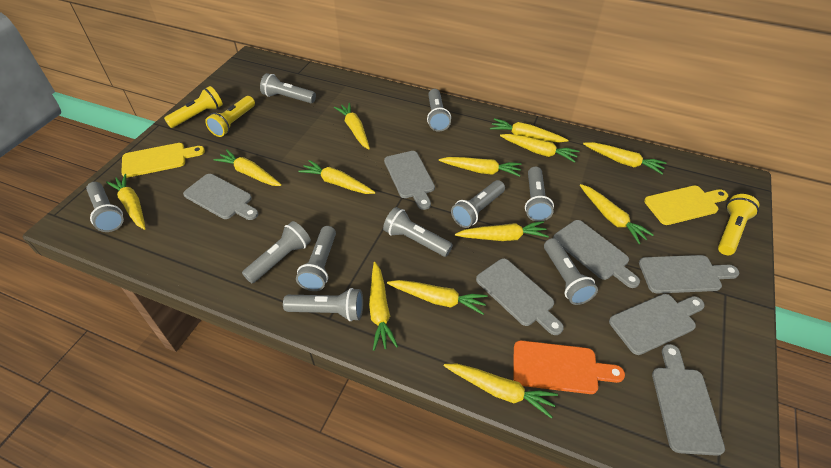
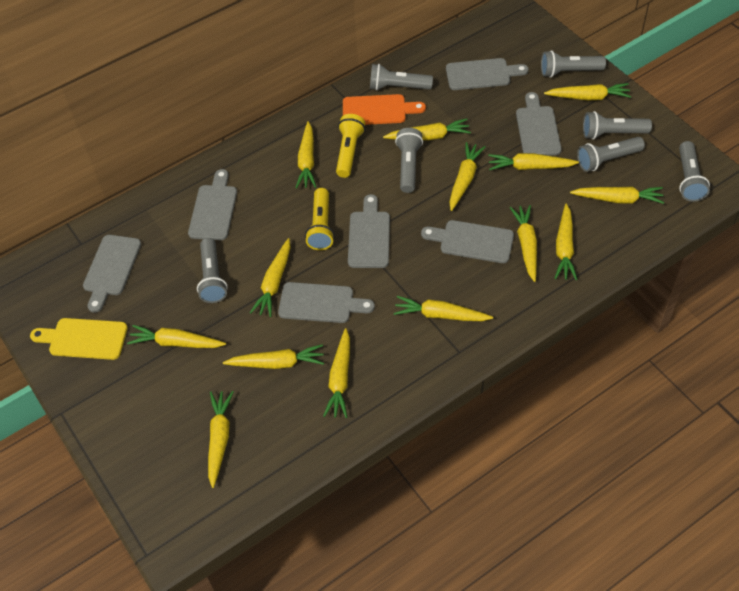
grey flashlight: 10 -> 7
yellow carrot: 13 -> 14
yellow cutting board: 2 -> 1
yellow flashlight: 3 -> 2

